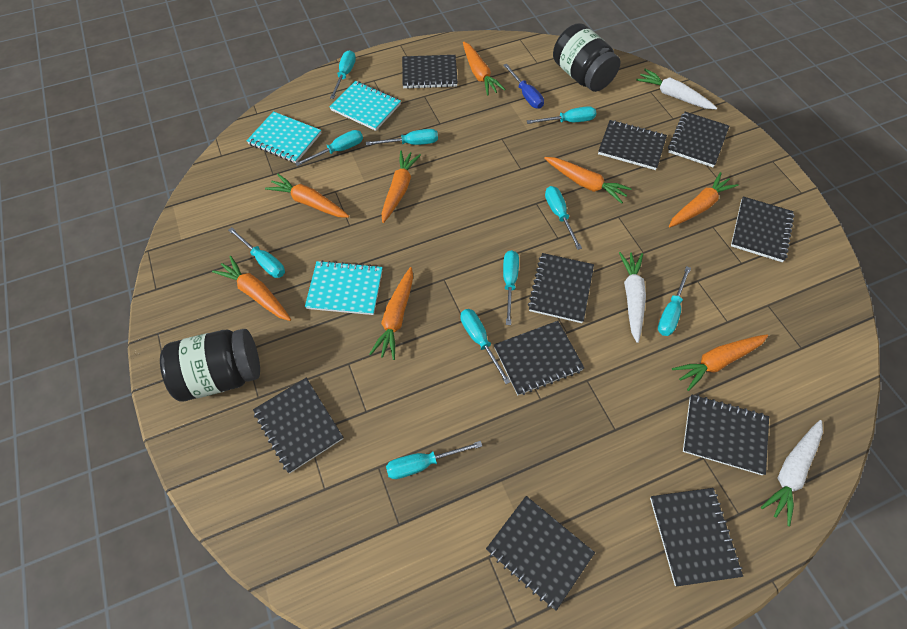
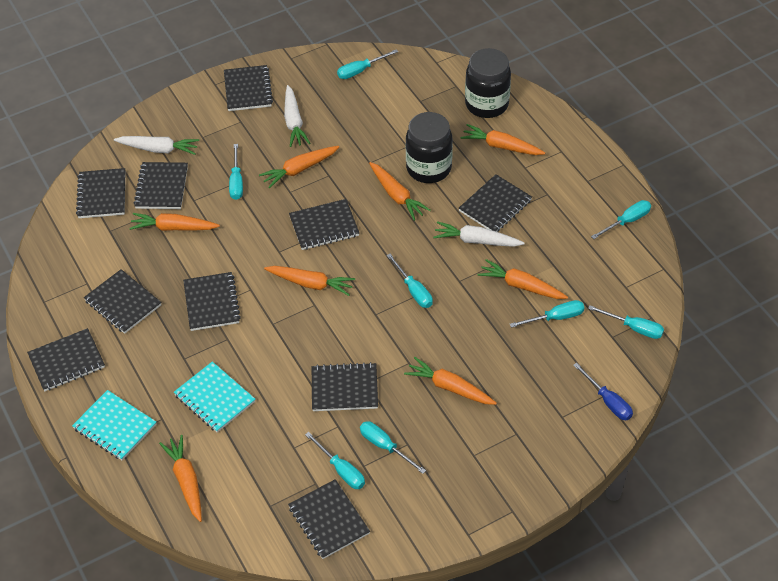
turquoise notebook: 3 -> 2
turquoise screwdriver: 10 -> 8

